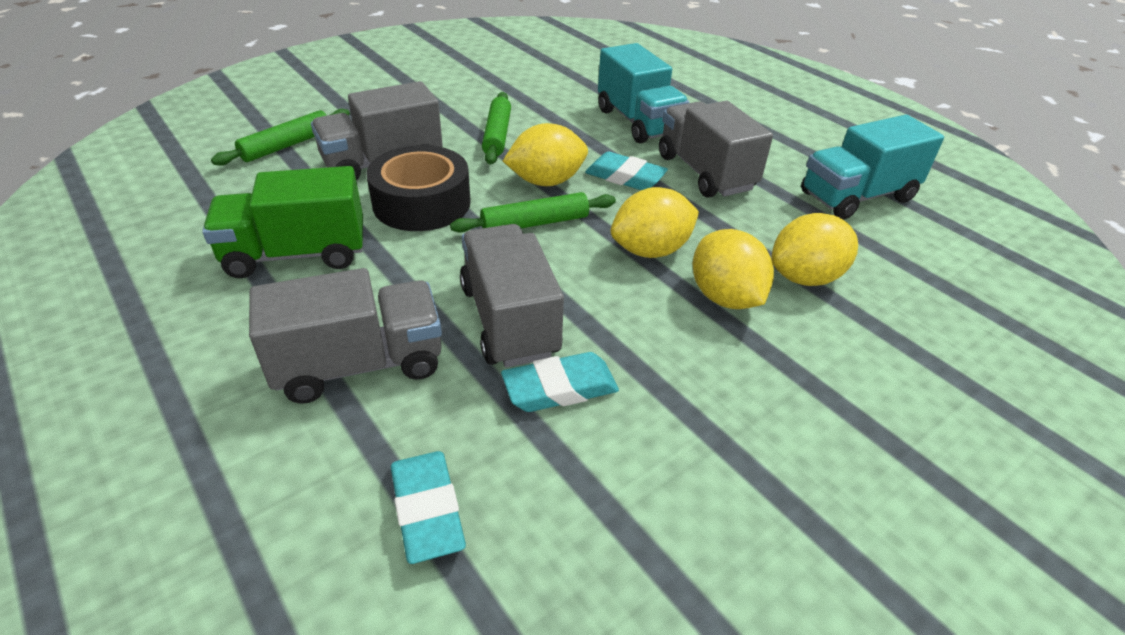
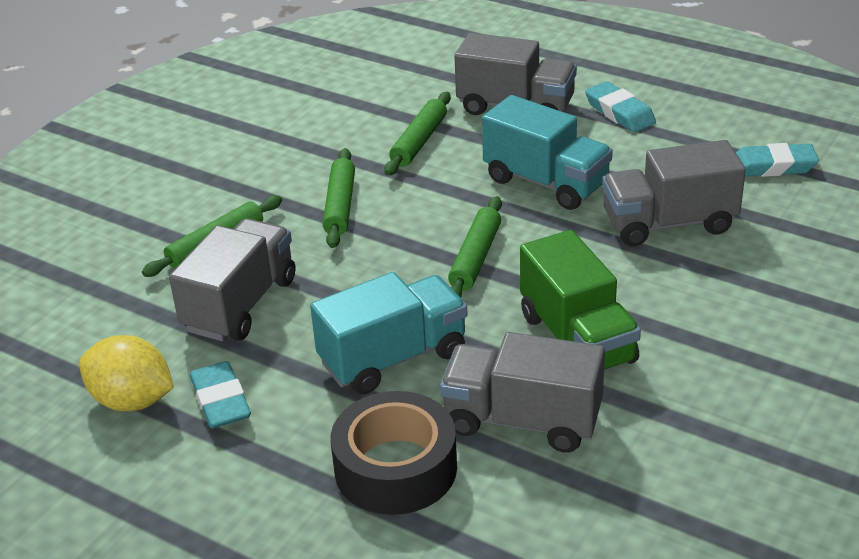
green rolling pin: 3 -> 4
yellow lemon: 4 -> 1

